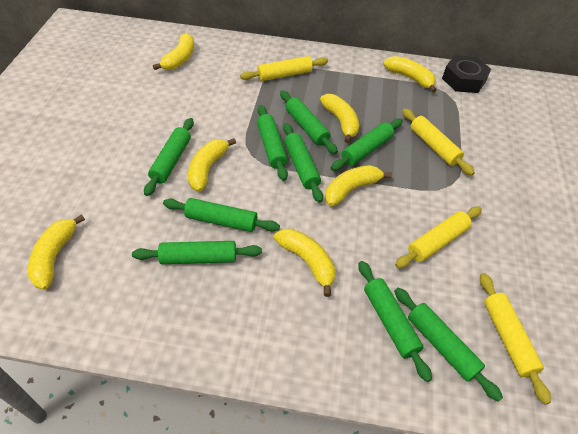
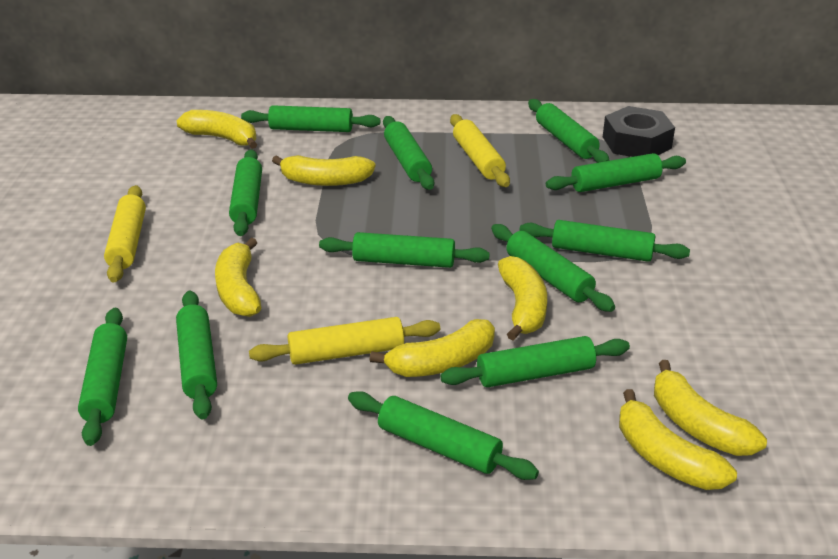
green rolling pin: 9 -> 12
yellow rolling pin: 4 -> 3

